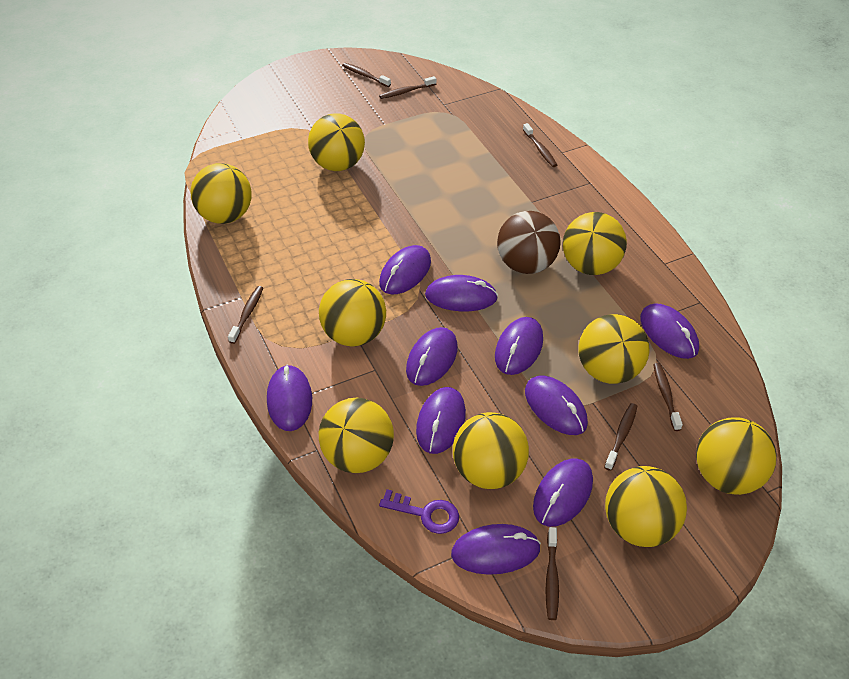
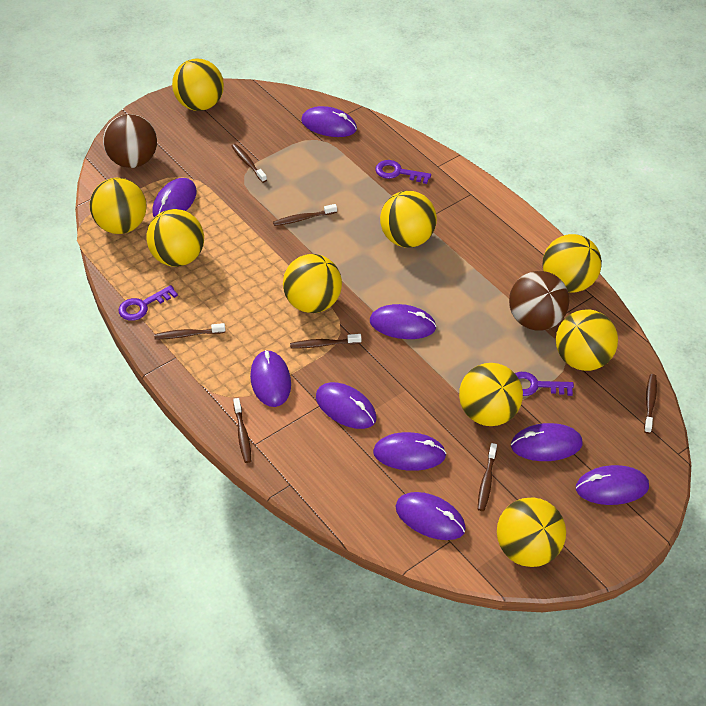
brown ball: 1 -> 2
purple key: 1 -> 3
purple mouse: 10 -> 9

